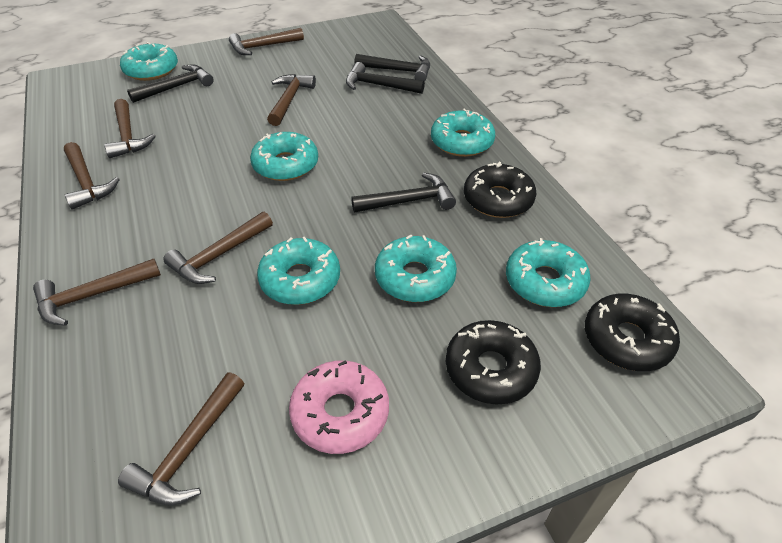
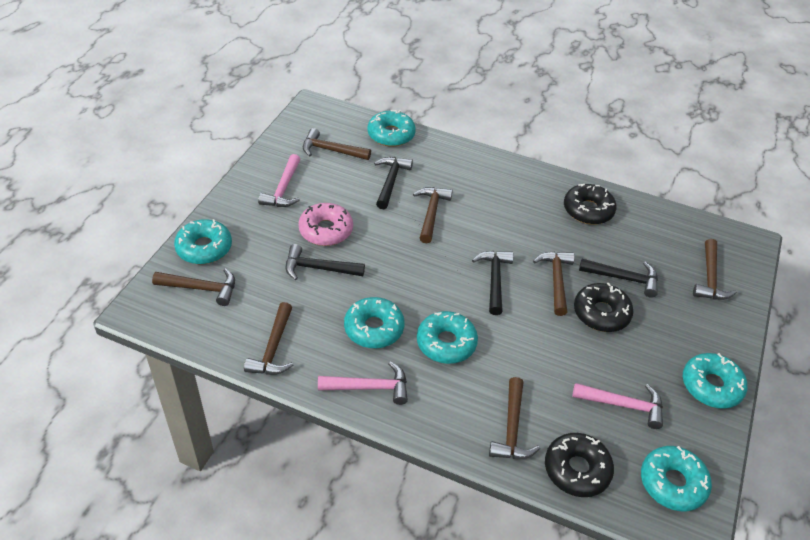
pink hammer: 0 -> 3

